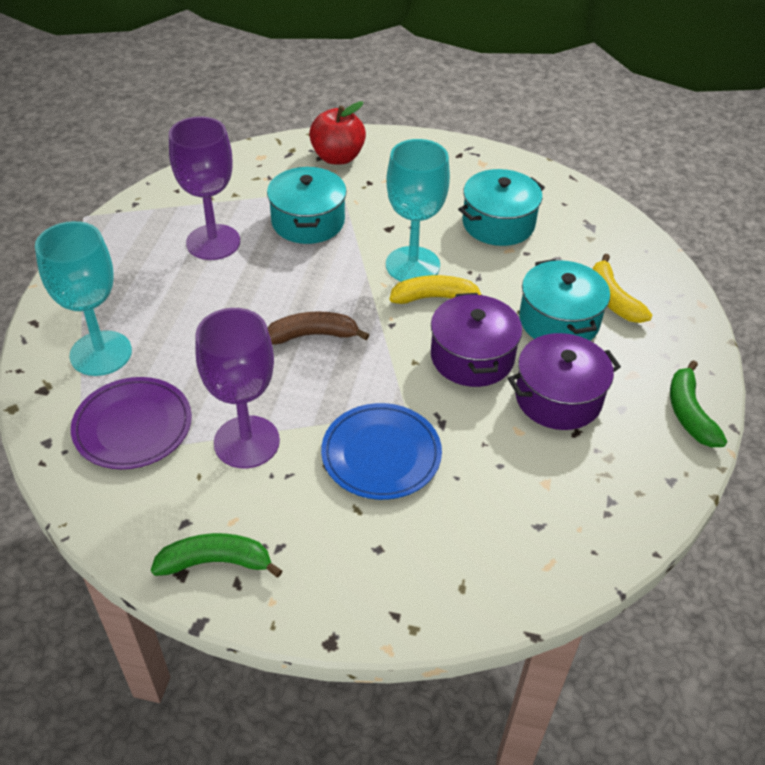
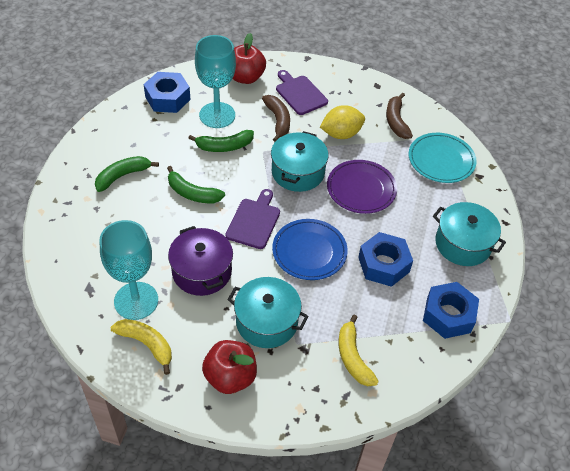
blue nut: 0 -> 3
brown banana: 1 -> 2
green banana: 2 -> 3
purple cutting board: 0 -> 2
purple goblet: 2 -> 0
purple pot: 2 -> 1
red apple: 1 -> 2
turquoise plate: 0 -> 1
yellow lemon: 0 -> 1

